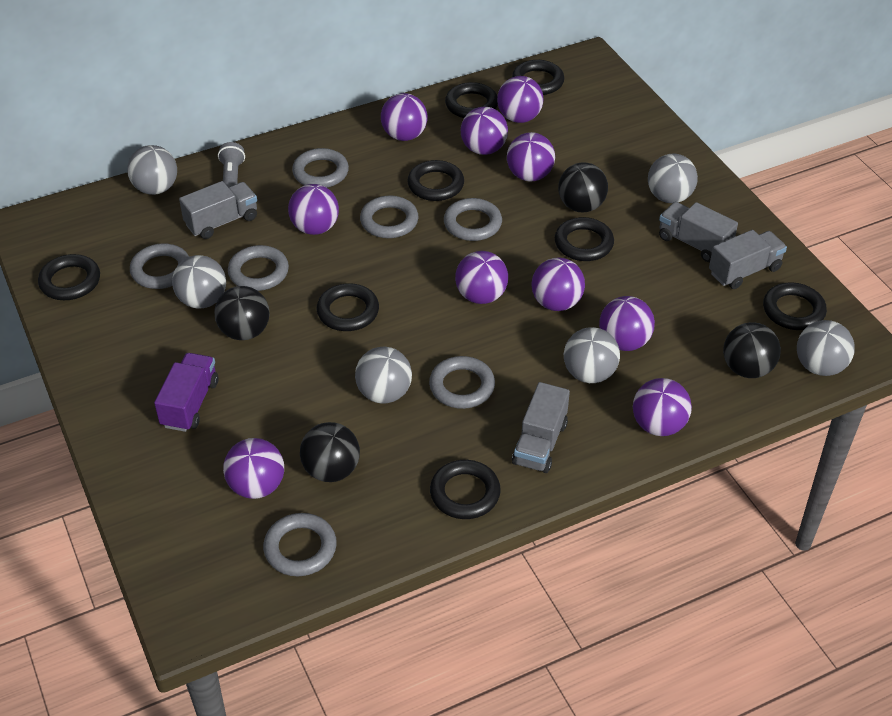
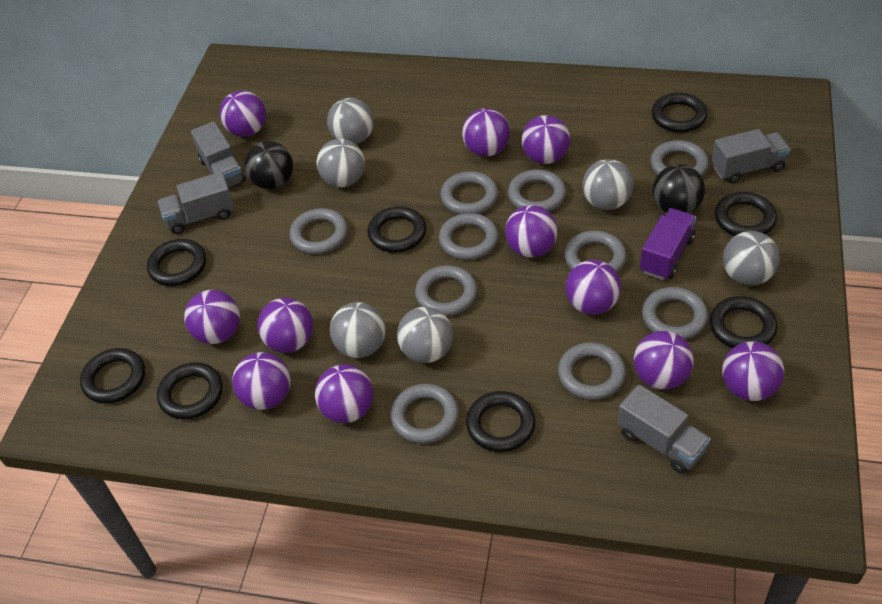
black ball: 4 -> 2
grey flashlight: 1 -> 0
grey ring: 7 -> 10
purple ball: 10 -> 11

